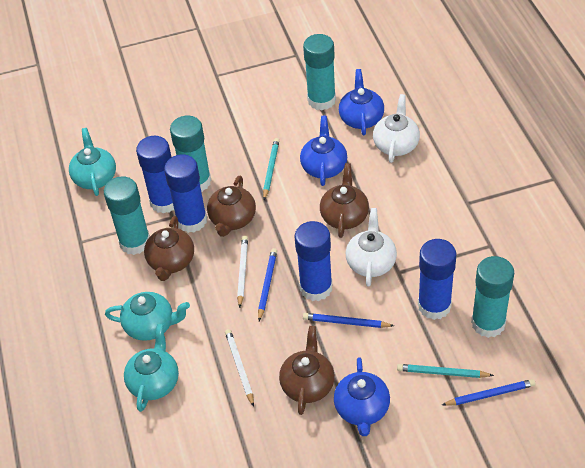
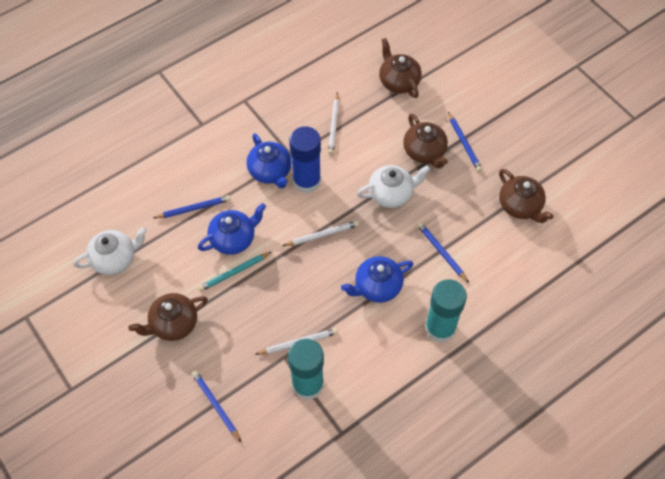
blue glue stick: 4 -> 1
blue pencil: 3 -> 4
turquoise glue stick: 4 -> 2
turquoise pencil: 2 -> 1
turquoise teapot: 3 -> 0
white pencil: 2 -> 3

